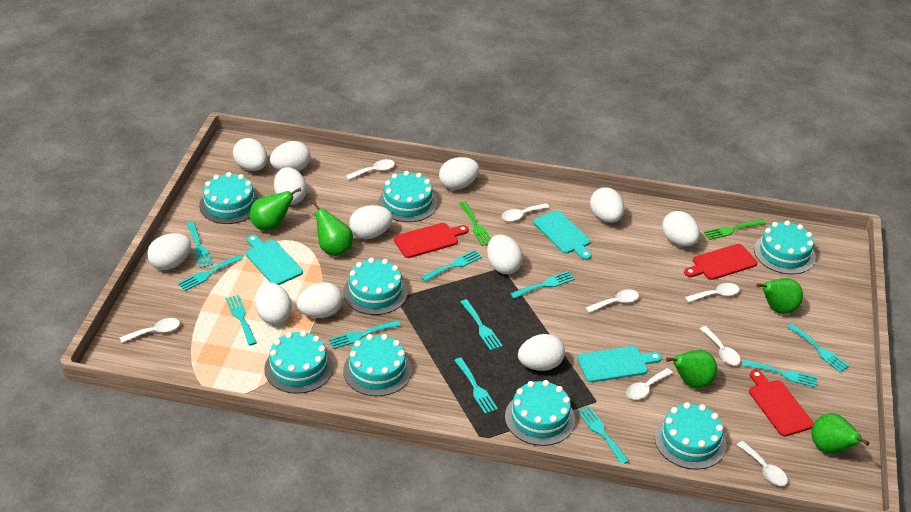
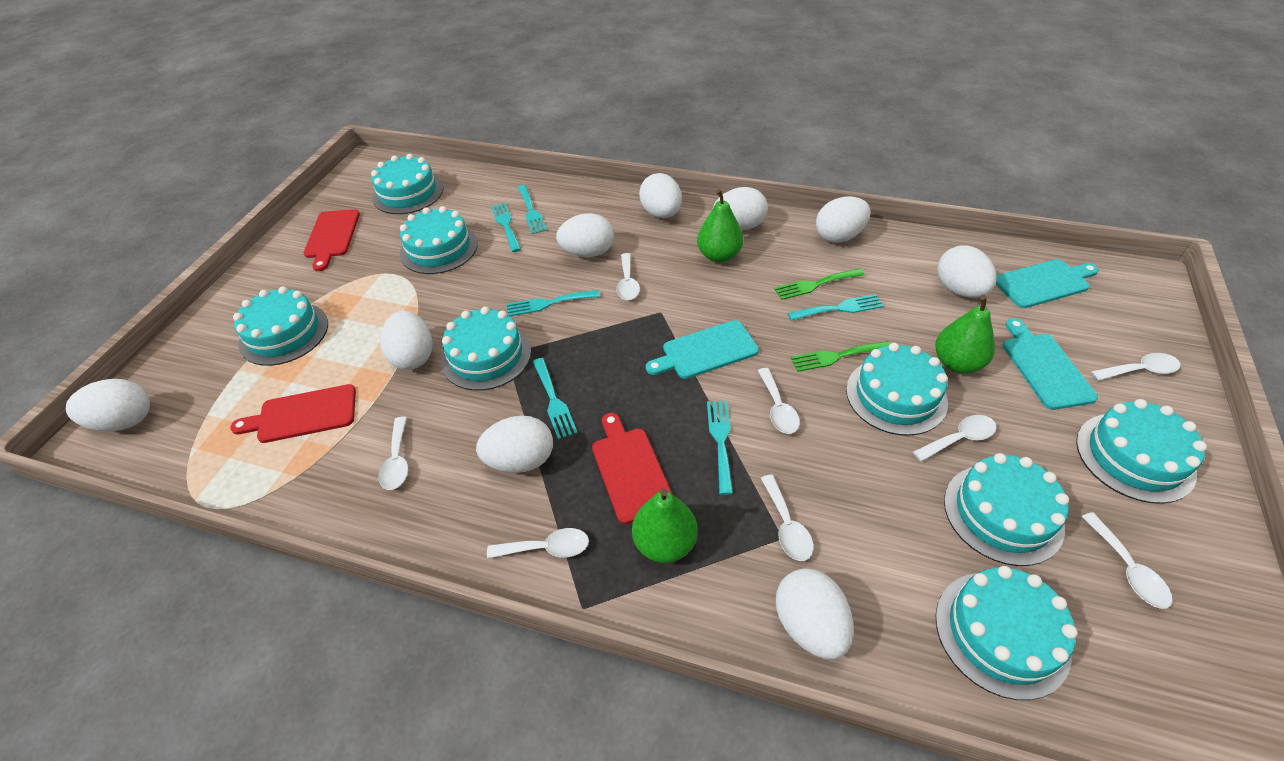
green pear: 5 -> 3
turquoise fork: 11 -> 6
white egg: 12 -> 9

